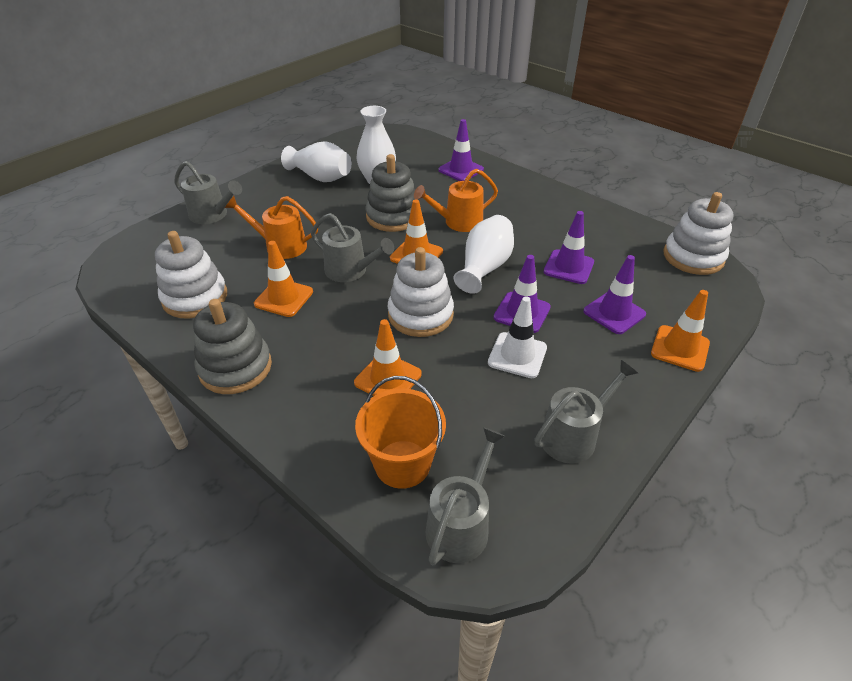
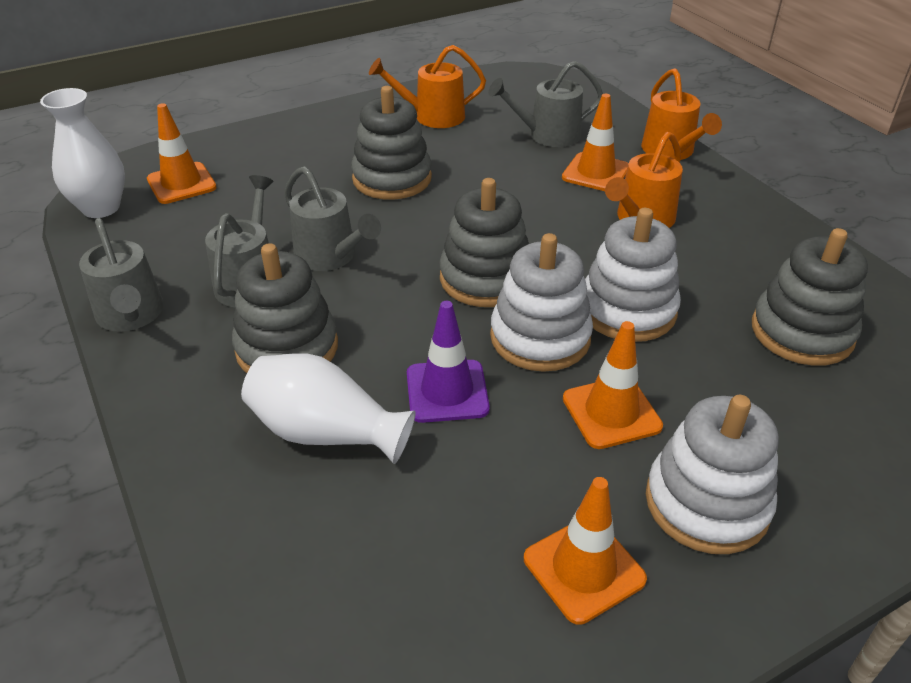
grey stacking toy: 2 -> 4
orange bucket: 1 -> 0
orange watering can: 2 -> 3
purple traffic cone: 4 -> 1
white traffic cone: 1 -> 0
white vase: 3 -> 2

